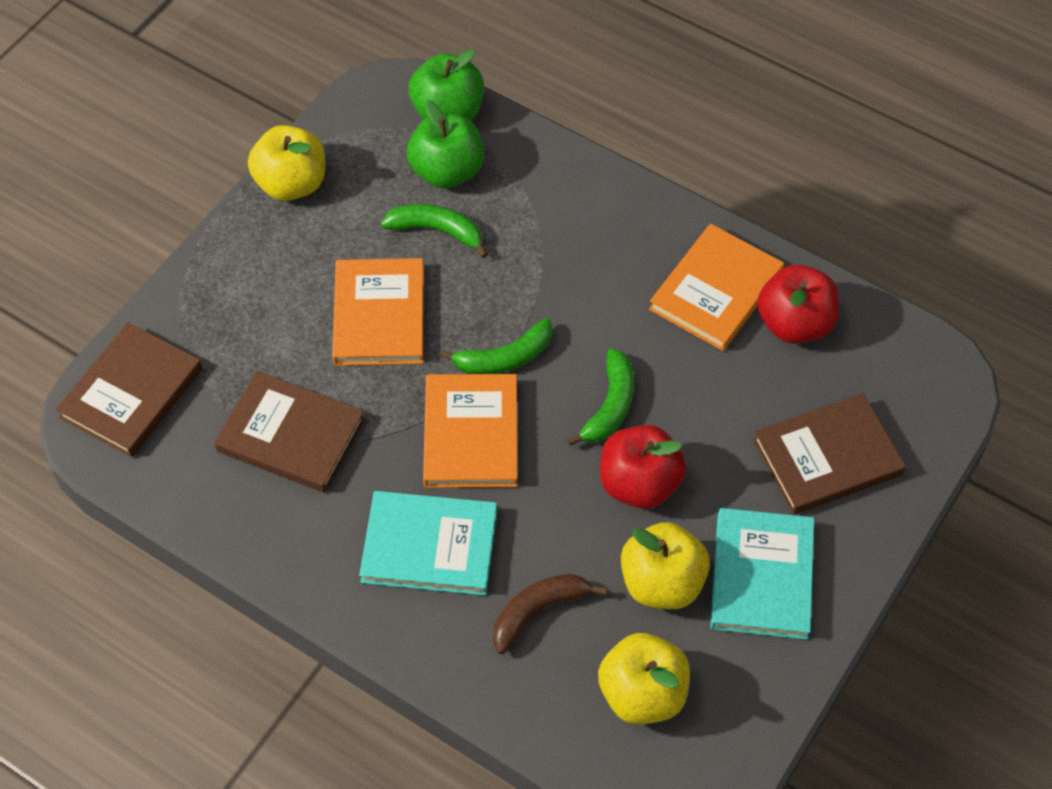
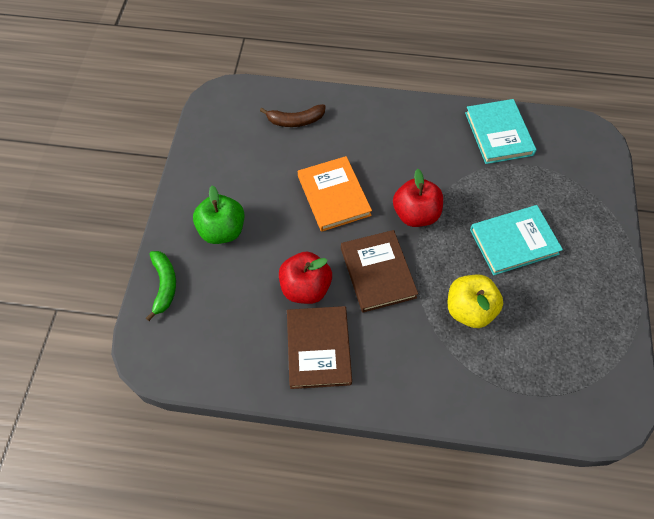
brown book: 3 -> 2
green apple: 2 -> 1
green banana: 3 -> 1
orange book: 3 -> 1
yellow apple: 3 -> 1

